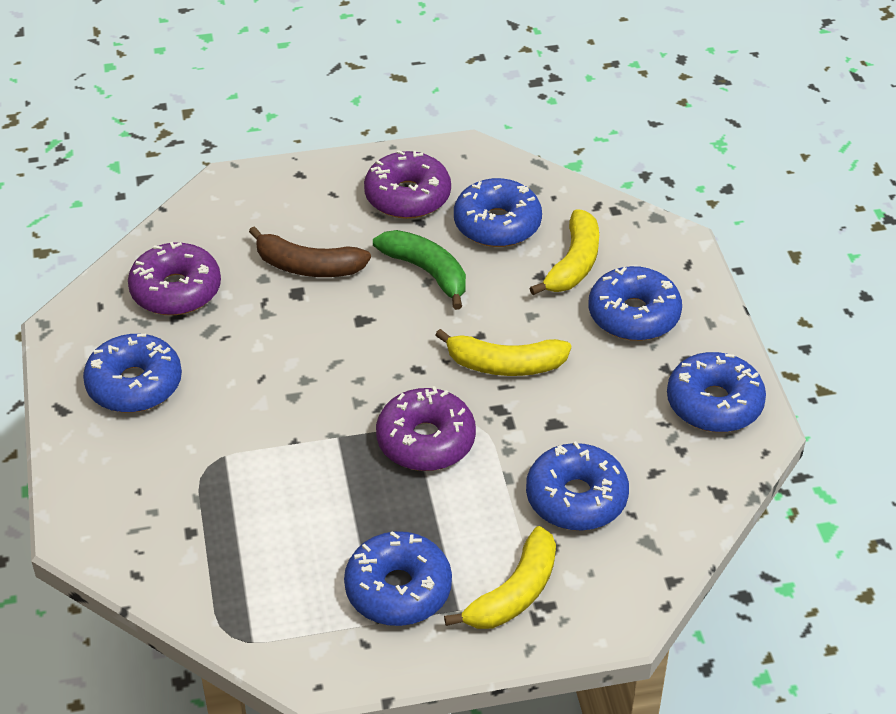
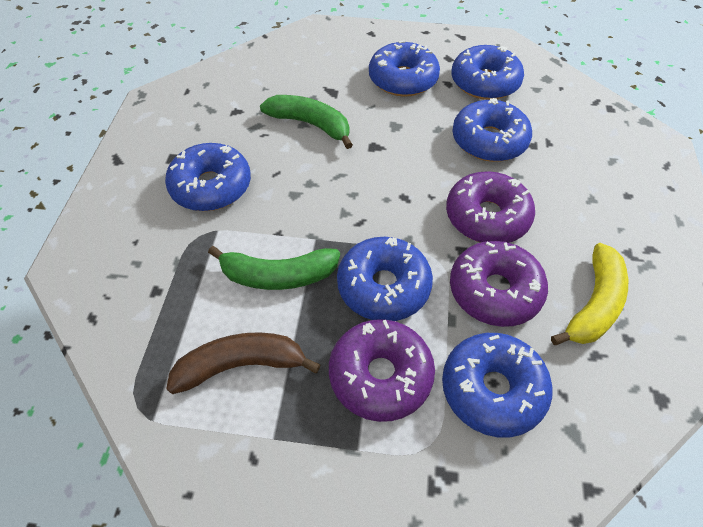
green banana: 1 -> 2
yellow banana: 3 -> 1

